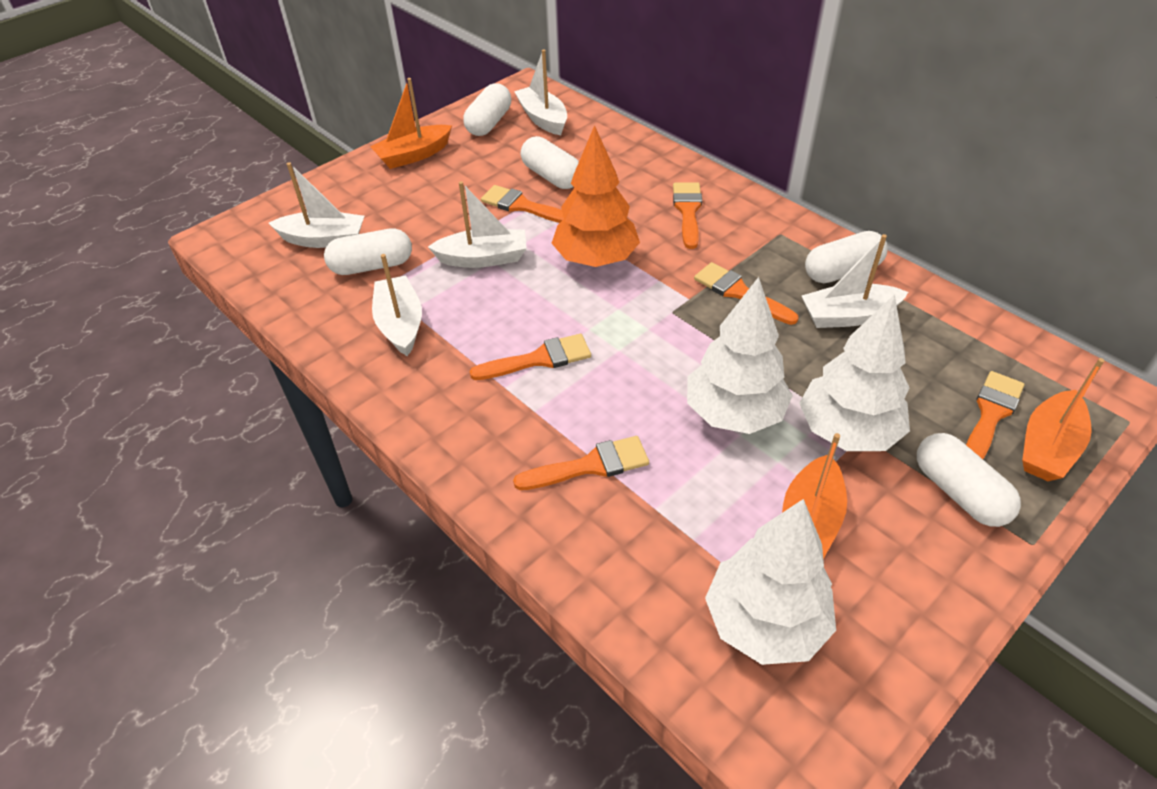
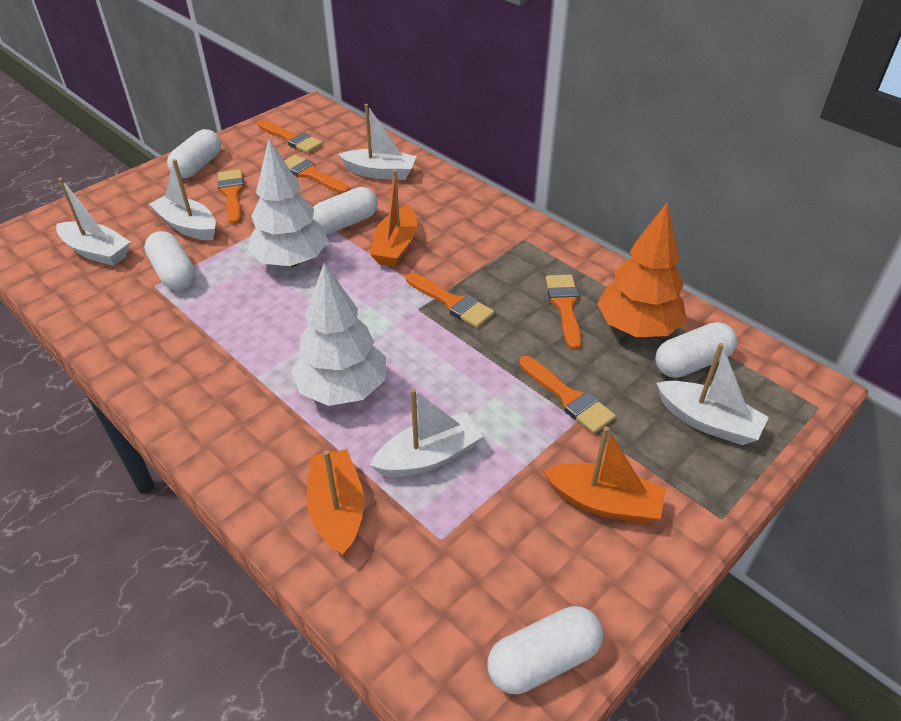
white tree: 3 -> 2

